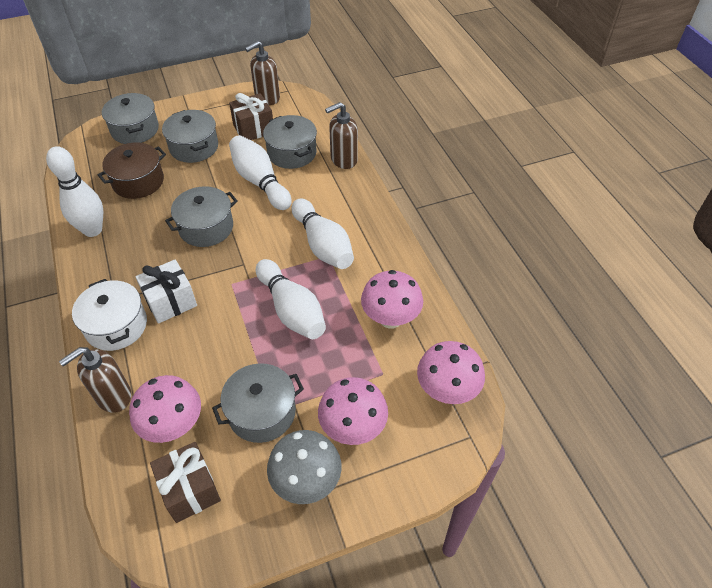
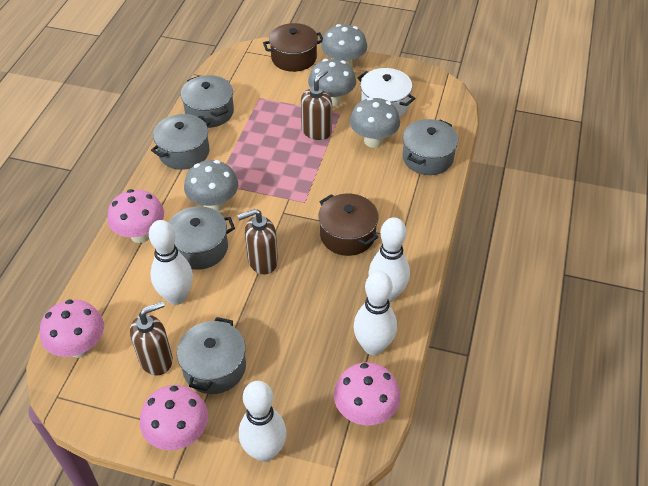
brown gift: 2 -> 0
brown pot: 1 -> 2
grey mushroom: 1 -> 4
white gift: 1 -> 0

